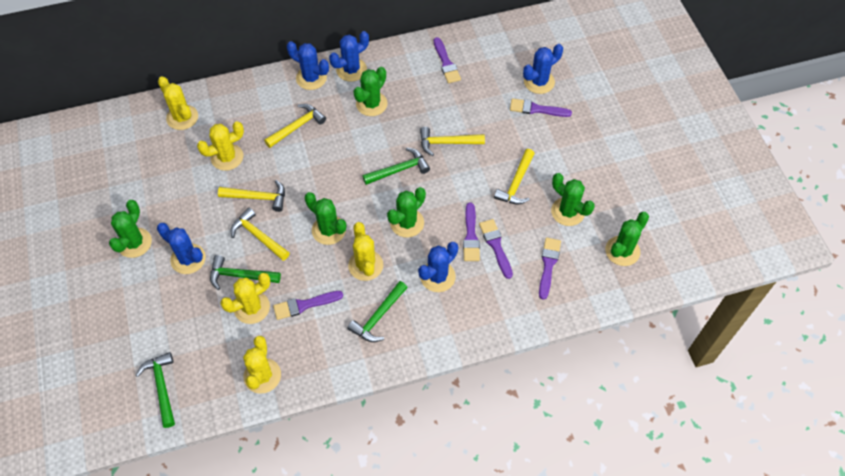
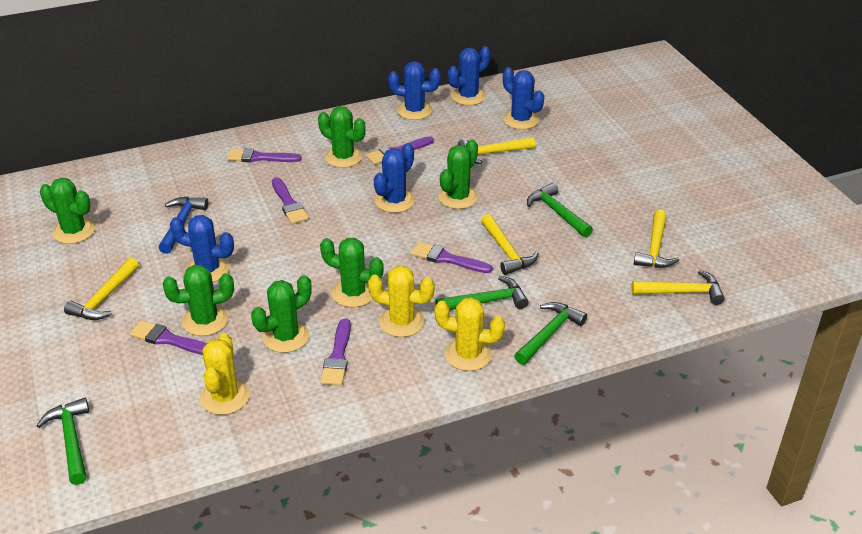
blue hammer: 0 -> 1
yellow cactus: 5 -> 3

